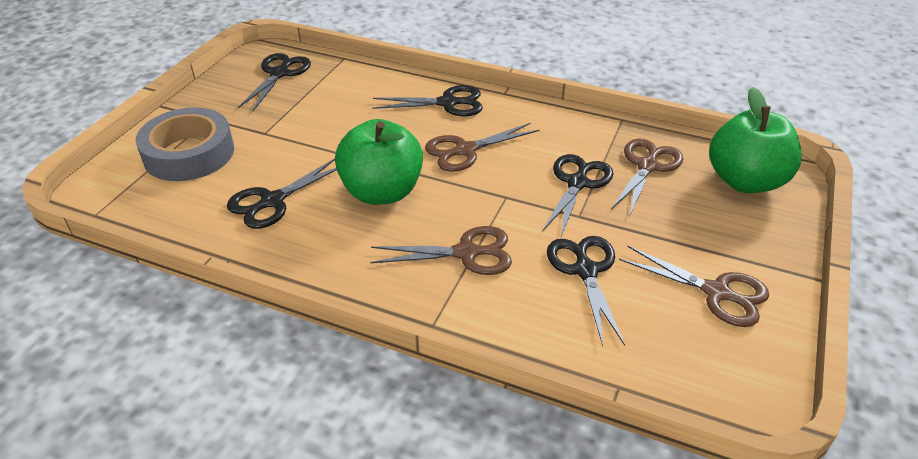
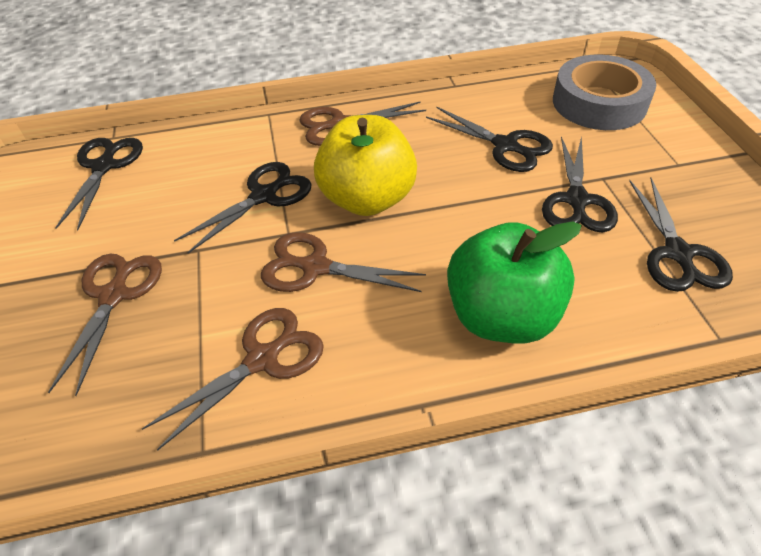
green apple: 2 -> 1
yellow apple: 0 -> 1

